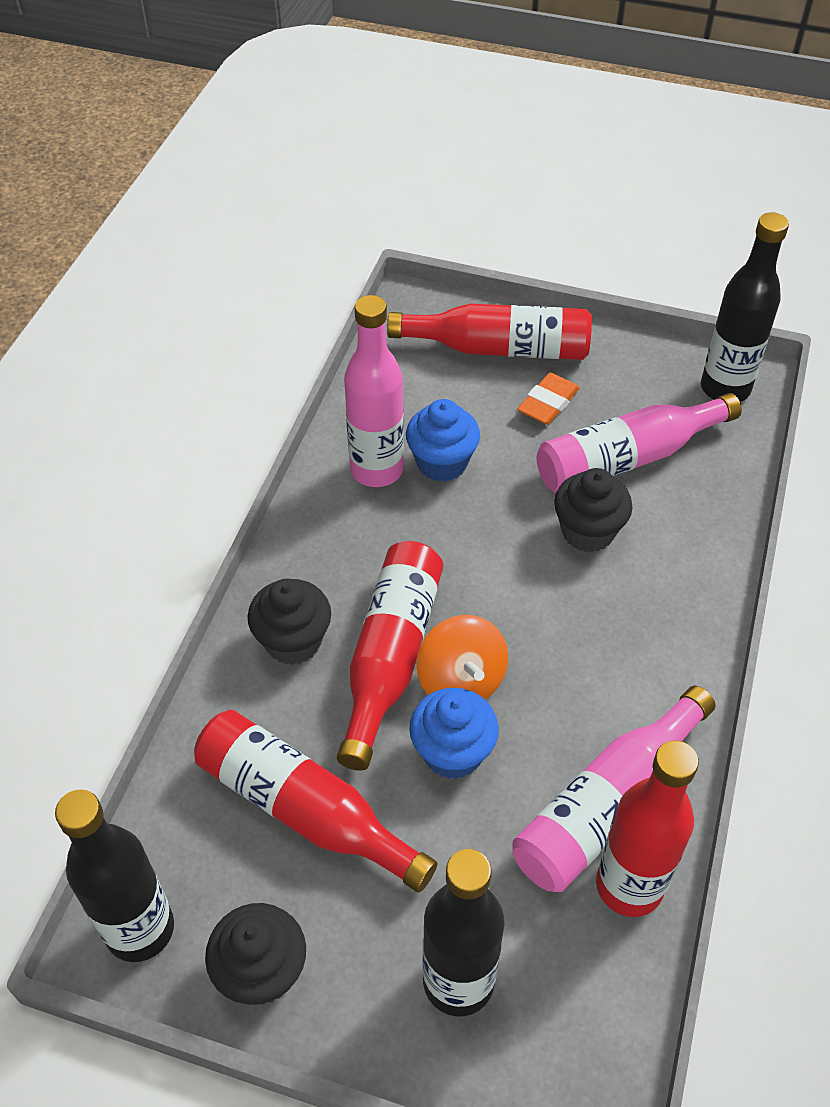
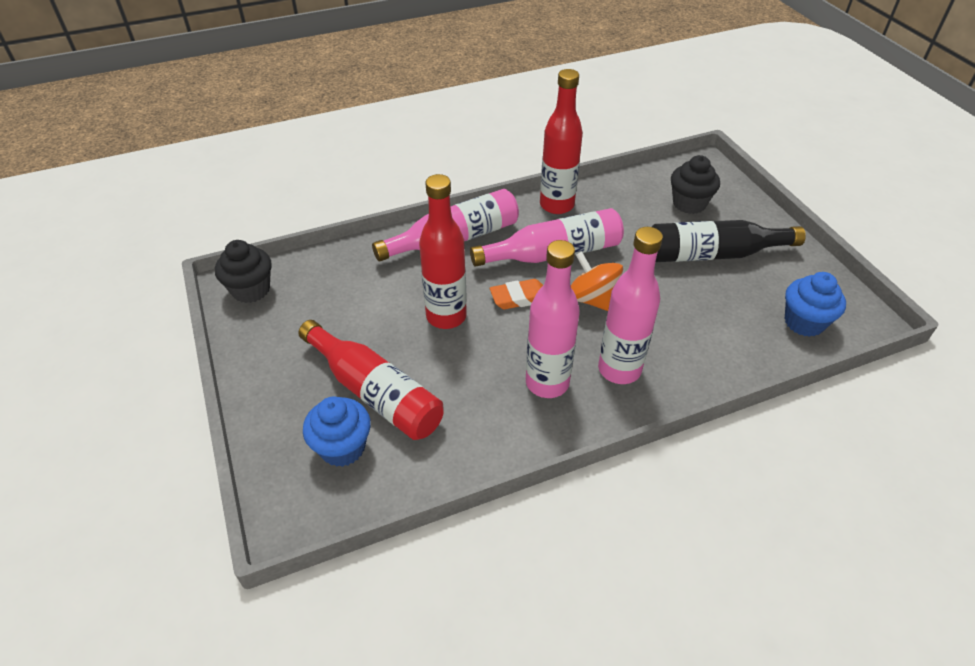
black bottle: 3 -> 1
black cupcake: 3 -> 2
pink bottle: 3 -> 4
red bottle: 4 -> 3

